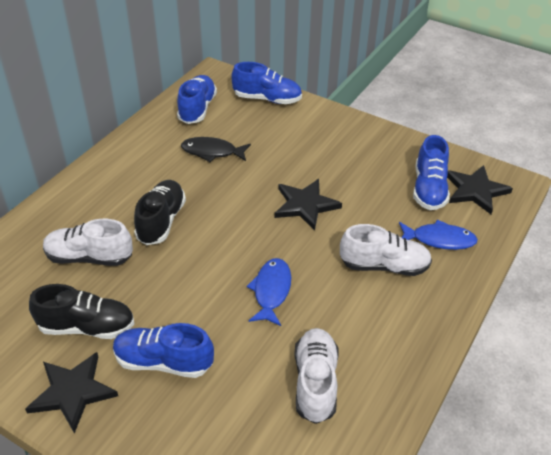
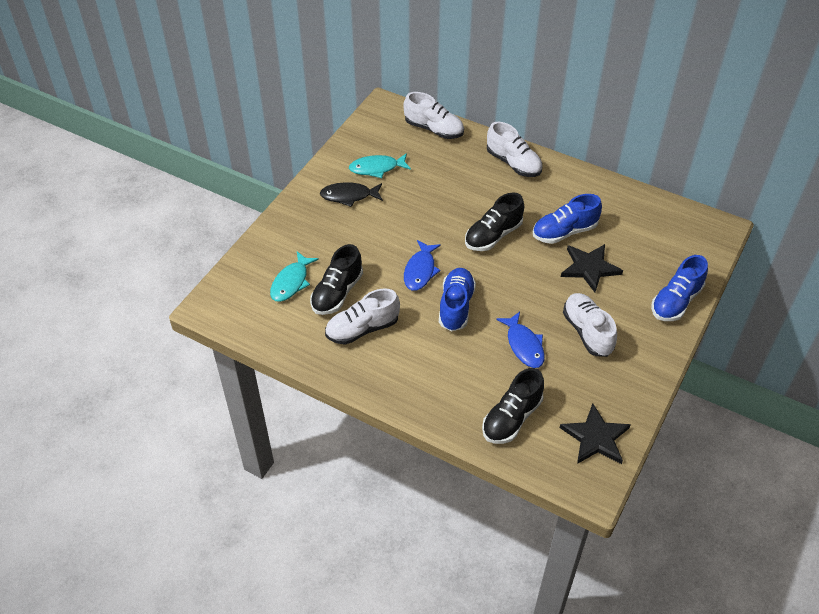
black shoe: 2 -> 3
black star: 3 -> 2
blue shoe: 4 -> 3
turquoise fish: 0 -> 2
white shoe: 3 -> 4

